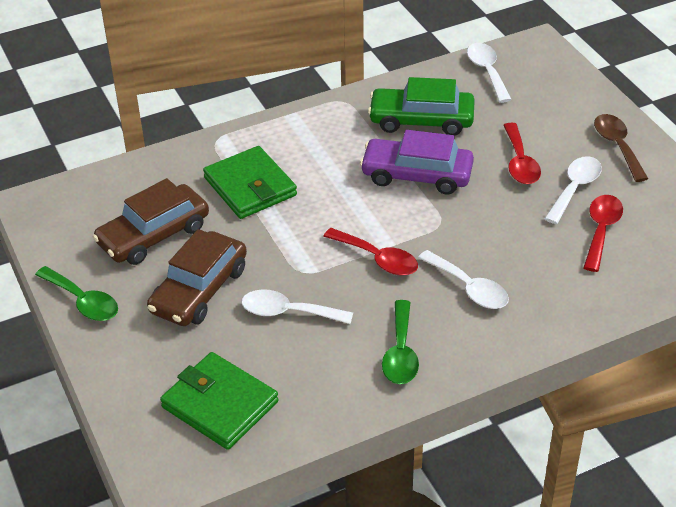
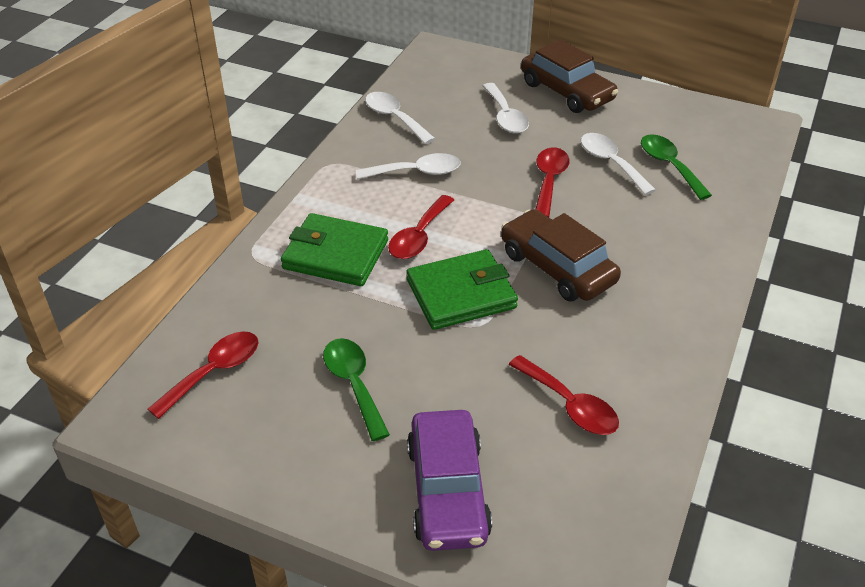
brown spoon: 1 -> 0
green car: 1 -> 0
red spoon: 3 -> 4

